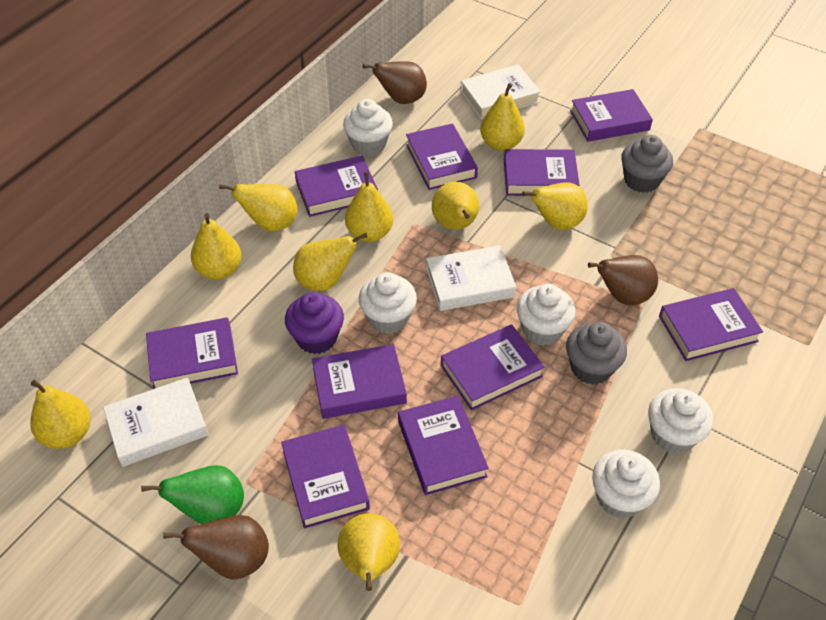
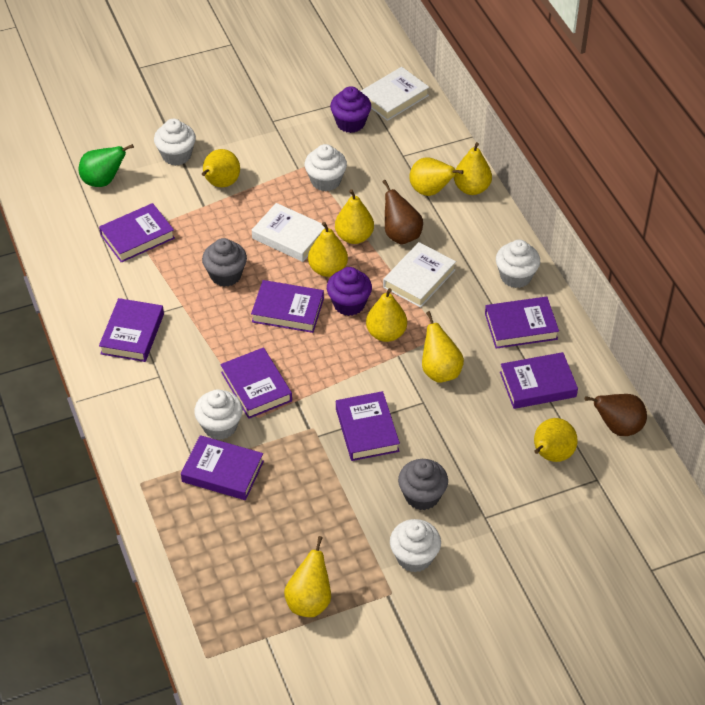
brown pear: 3 -> 2
purple book: 10 -> 8
purple cupcake: 1 -> 2

